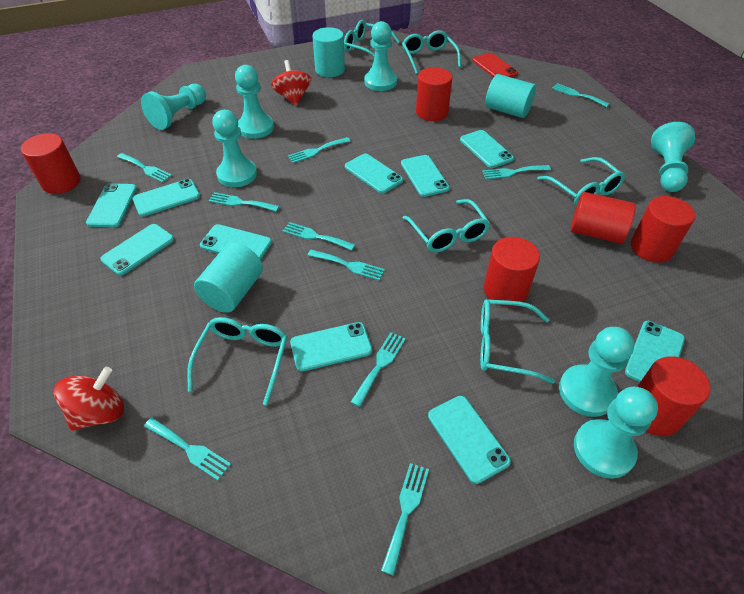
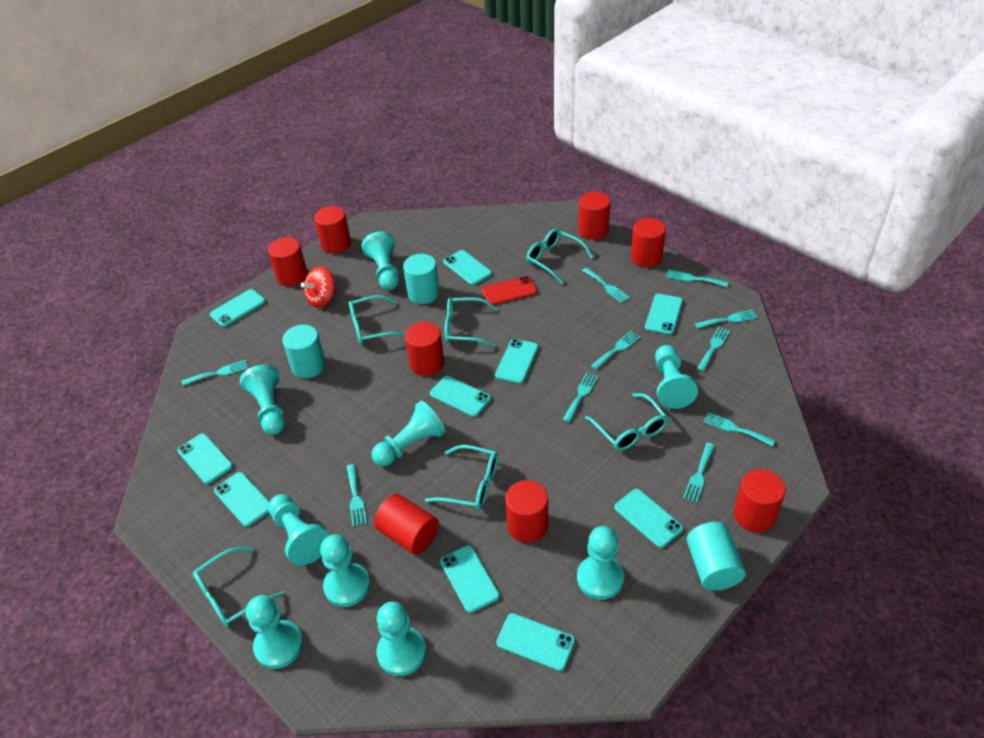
red cylinder: 6 -> 8
red spinning top: 2 -> 1
turquoise pawn: 7 -> 9

